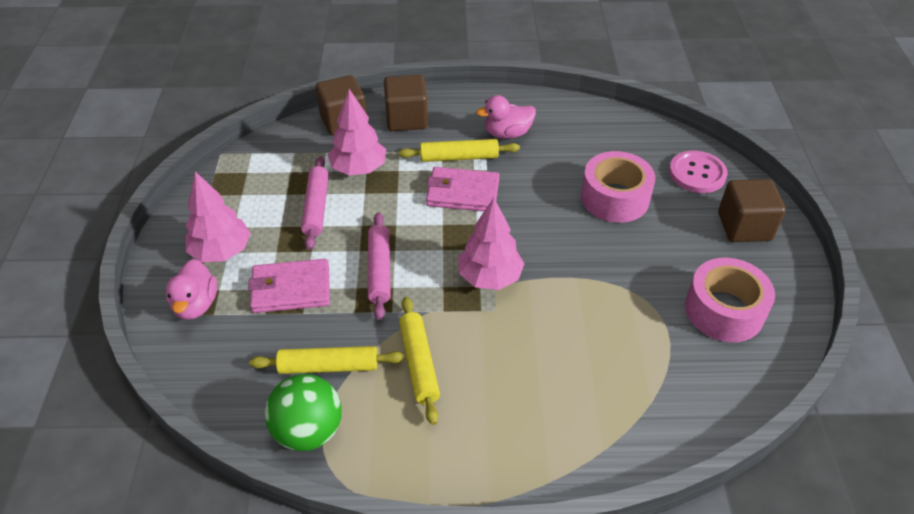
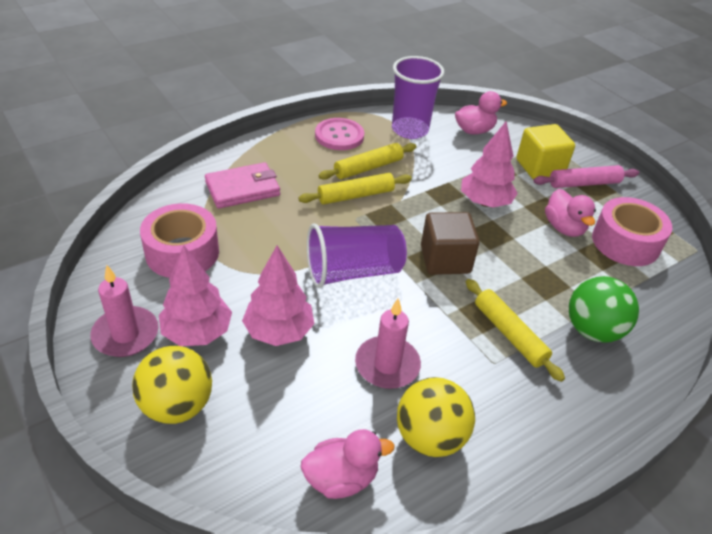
brown cube: 3 -> 1
pink candle: 0 -> 2
pink duck: 2 -> 3
pink rolling pin: 2 -> 1
pink wallet: 2 -> 1
purple cup: 0 -> 2
yellow ball: 0 -> 2
yellow cube: 0 -> 1

